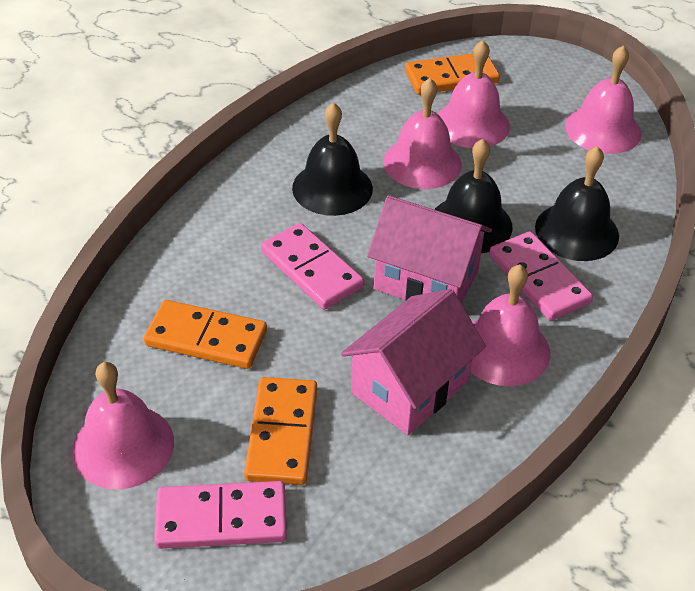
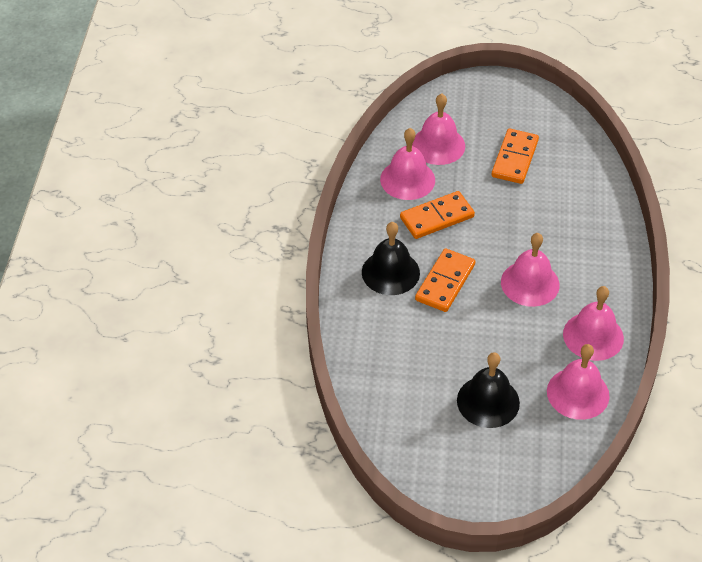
black bell: 3 -> 2
pink domino: 3 -> 0
pink house: 2 -> 0

